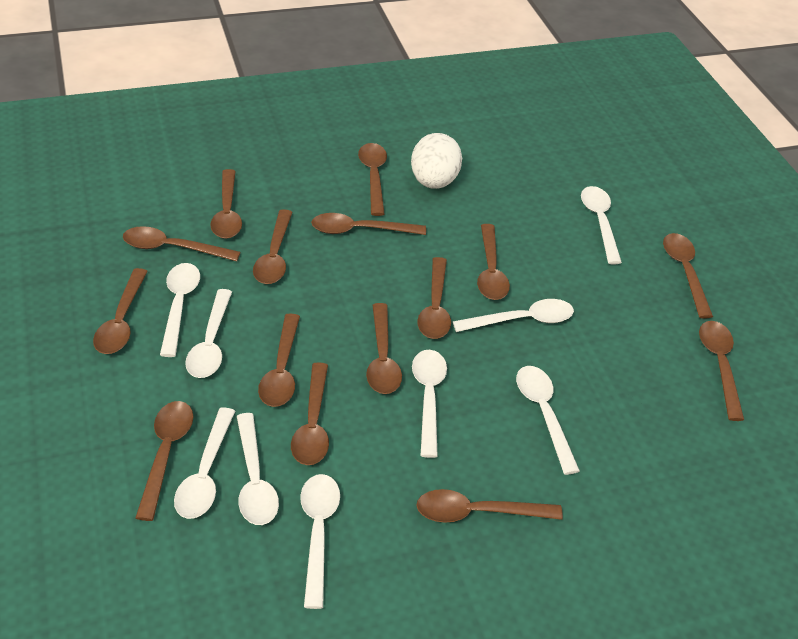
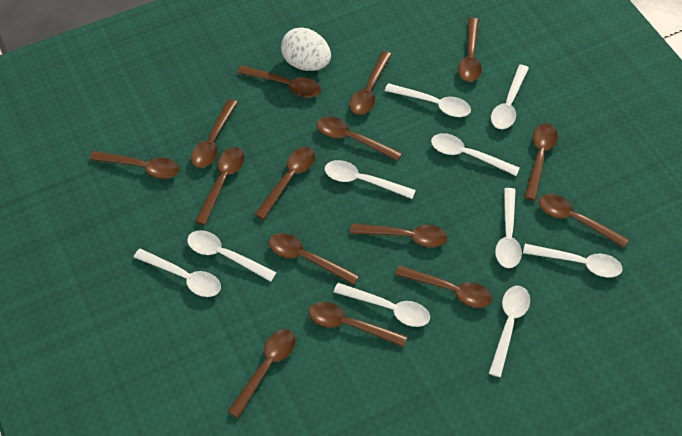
white spoon: 9 -> 10

